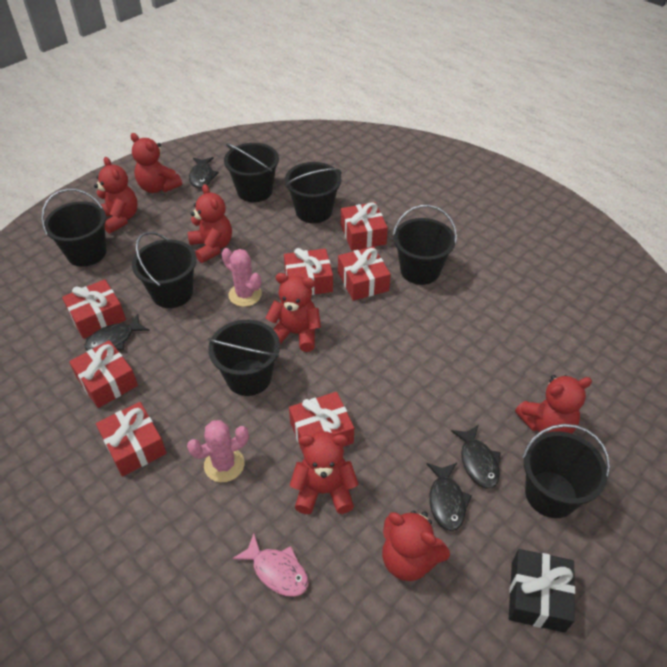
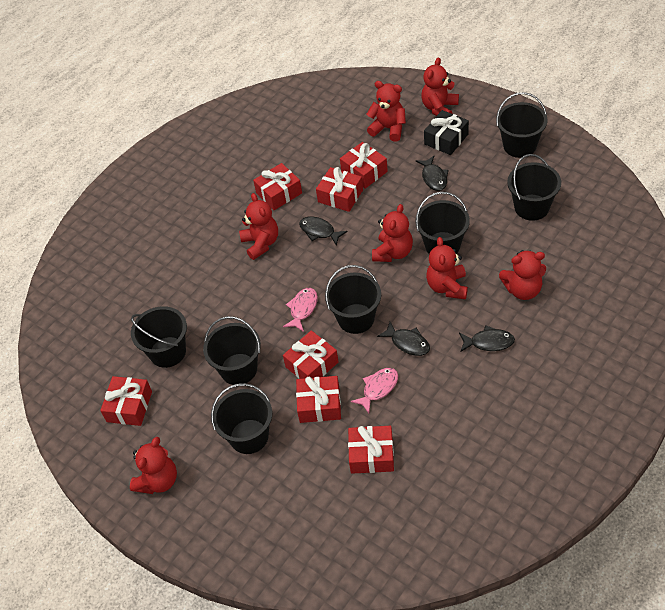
pink cactus: 2 -> 0
pink fish: 1 -> 2

